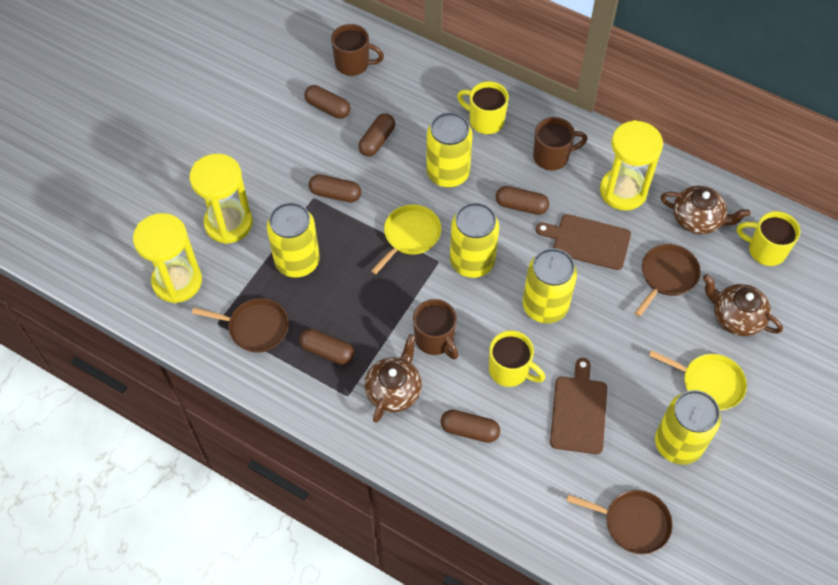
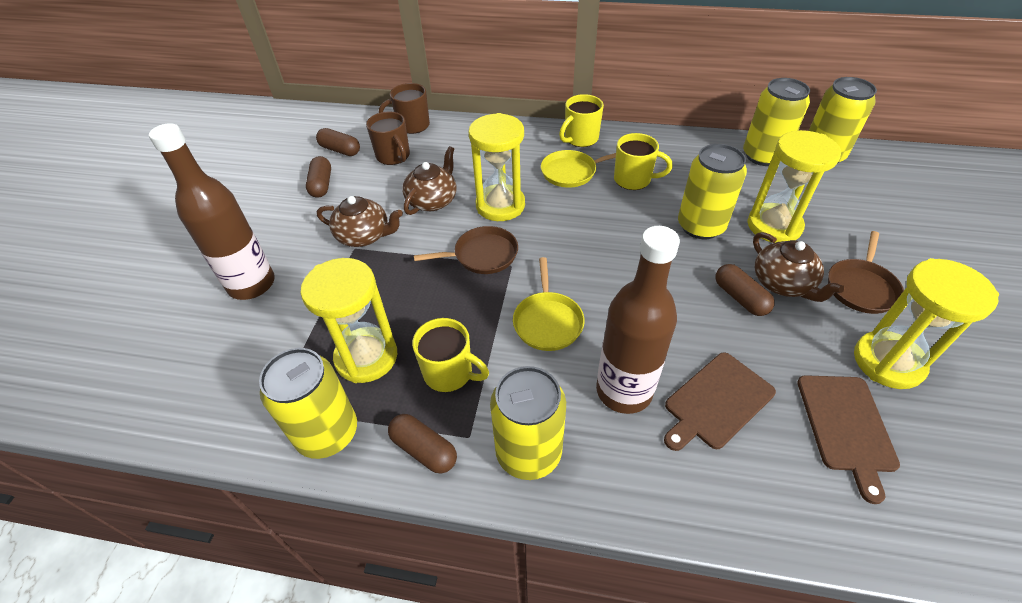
brown bottle: 0 -> 2
brown capsule: 6 -> 4
brown mug: 3 -> 2
brown pan: 3 -> 2
yellow hourglass: 3 -> 4

